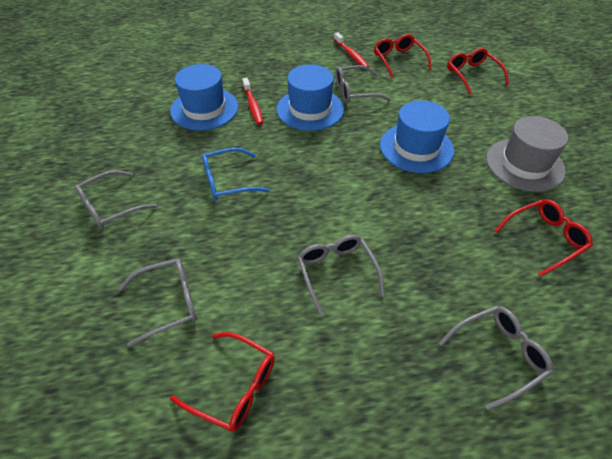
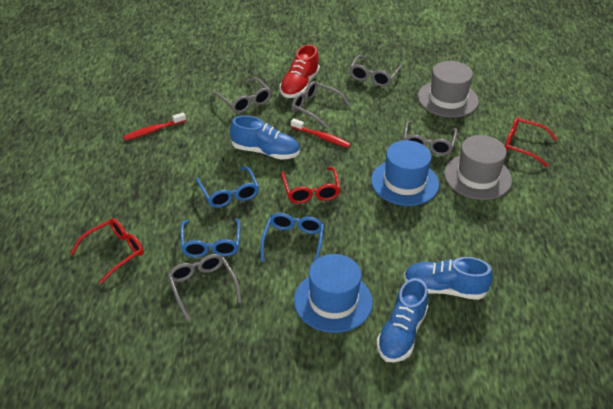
blue glasses: 1 -> 3
blue hat: 3 -> 2
blue shoe: 0 -> 3
grey hat: 1 -> 2
red glasses: 4 -> 3
red shoe: 0 -> 1

